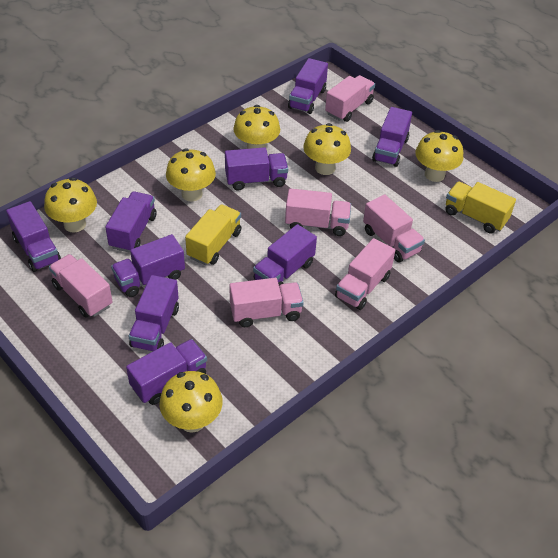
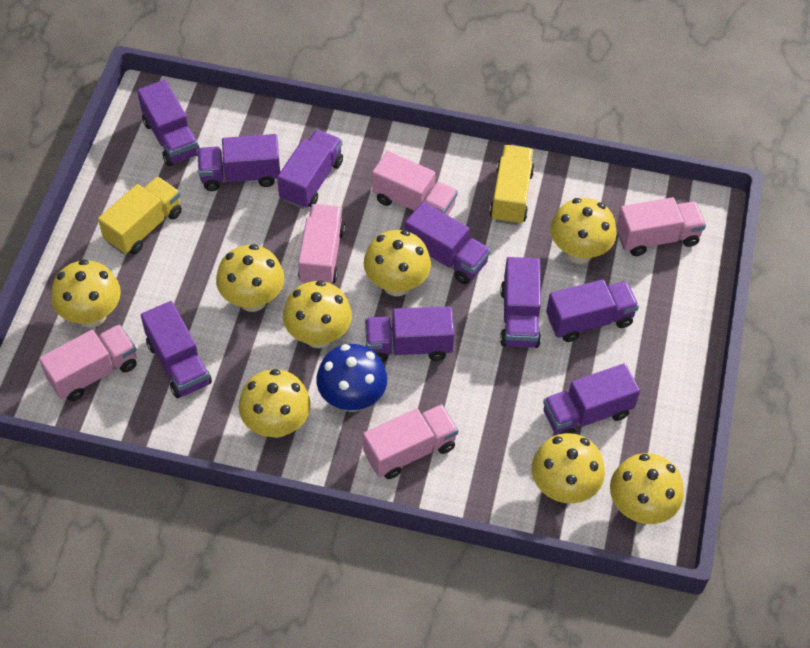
blue mushroom: 0 -> 1
pink truck: 6 -> 5
yellow mushroom: 6 -> 8

